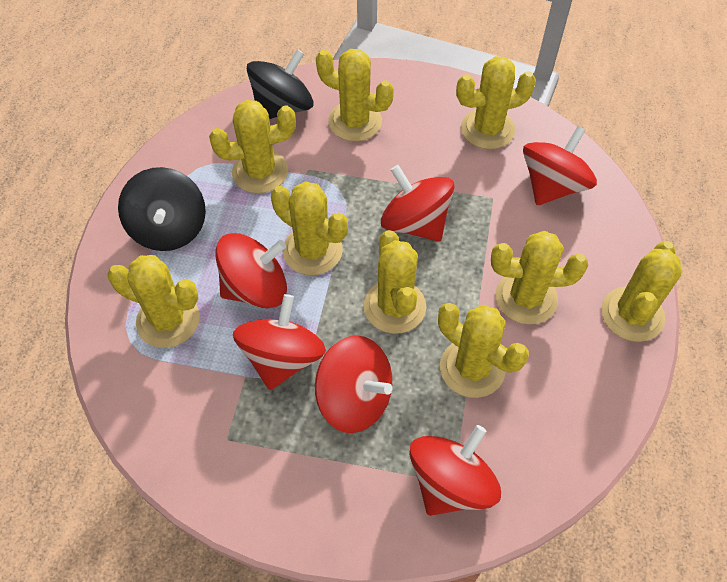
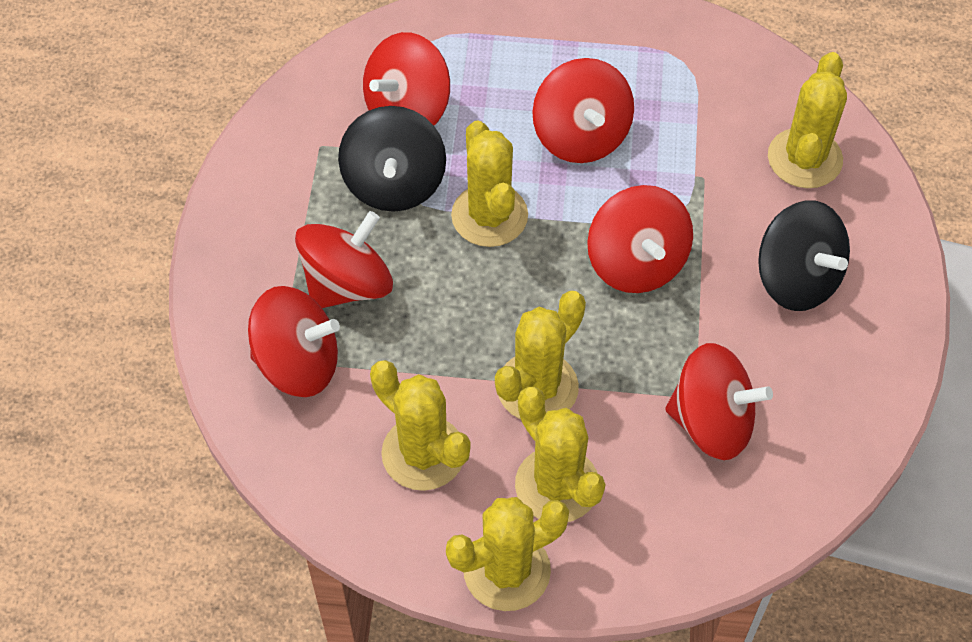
yellow cactus: 9 -> 6

